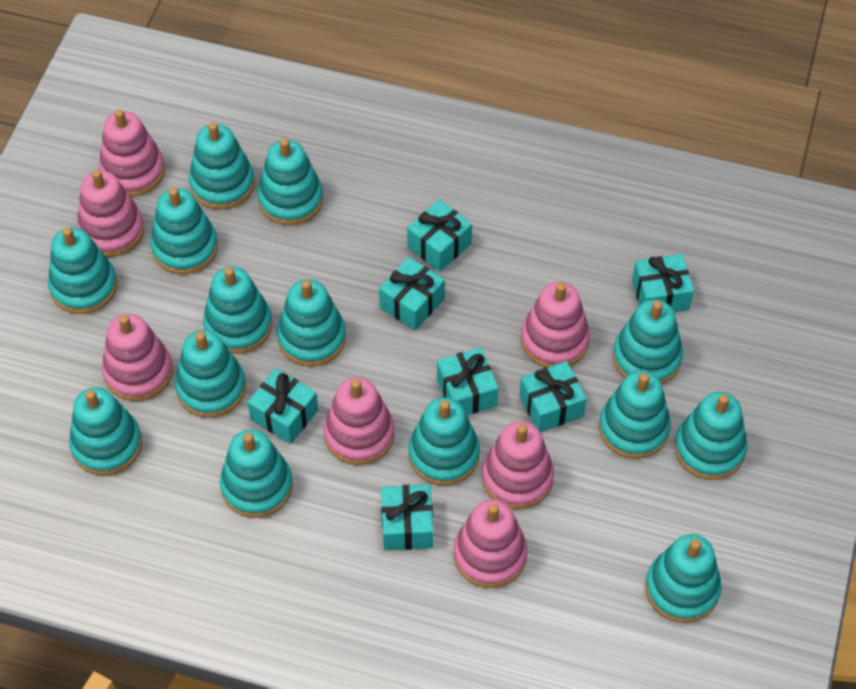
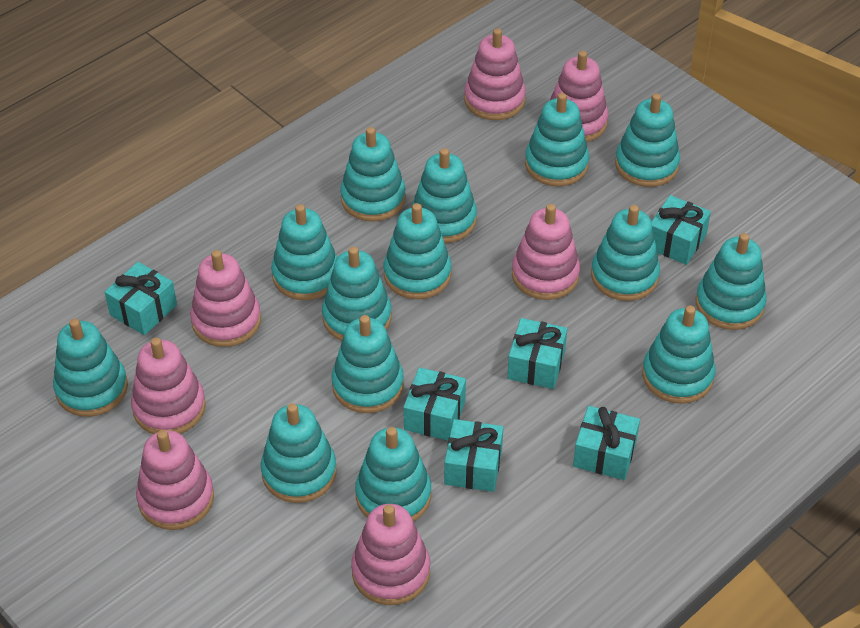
turquoise gift: 7 -> 6

